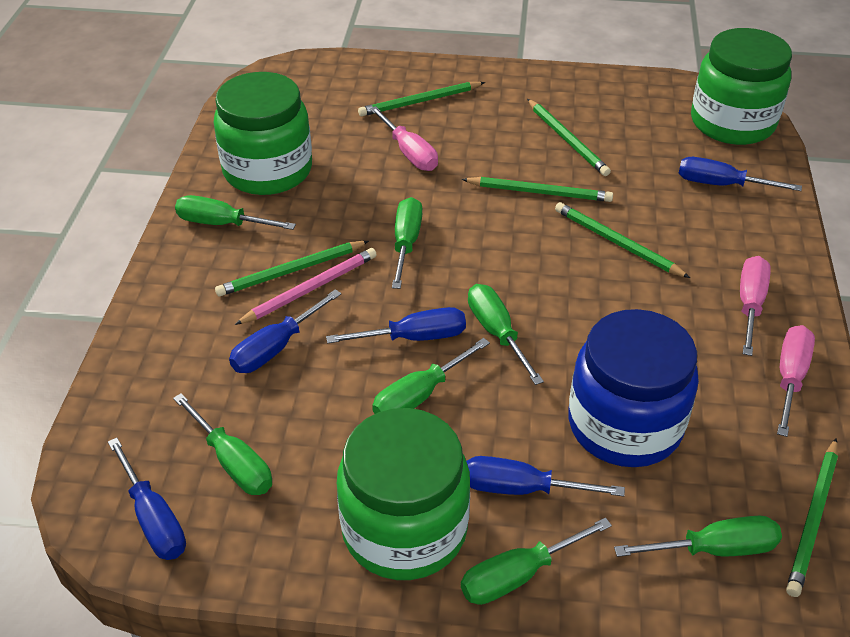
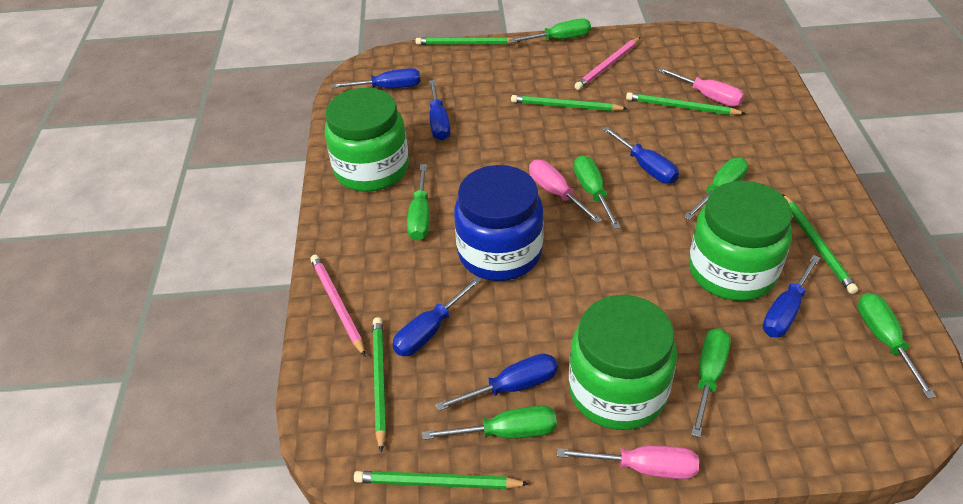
blue screwdriver: 5 -> 6
pink pencil: 1 -> 2

